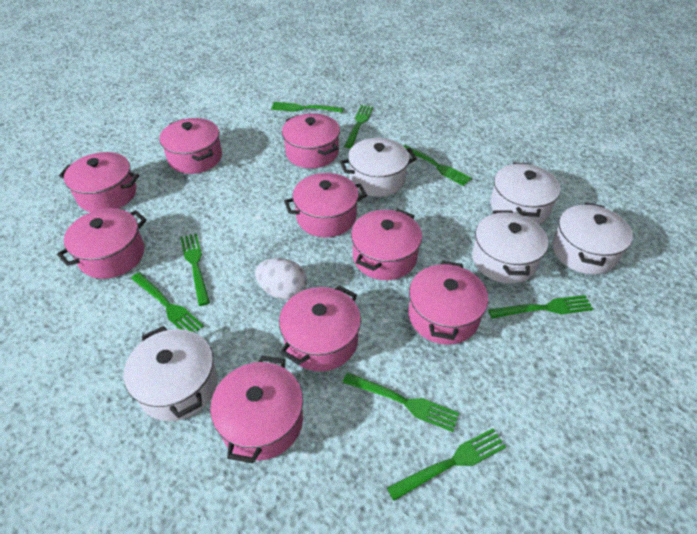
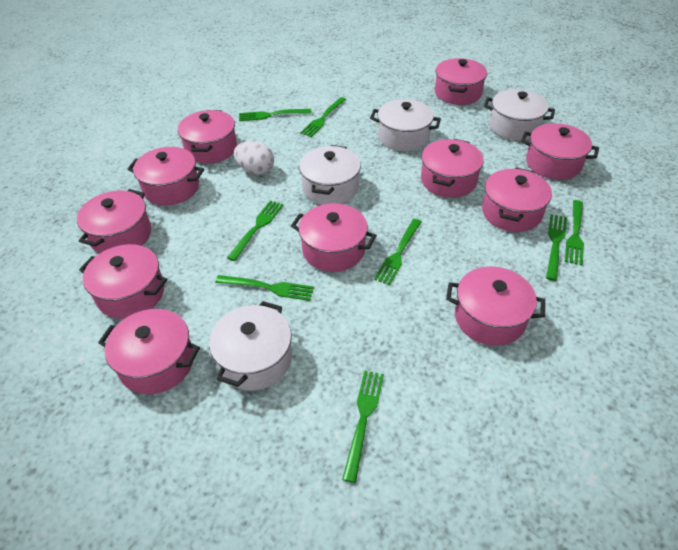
pink pot: 9 -> 11
white pot: 5 -> 4

